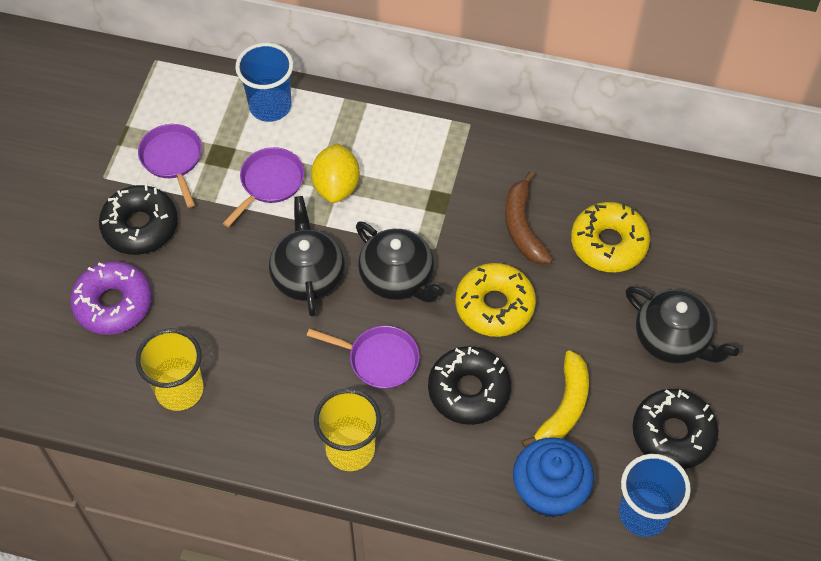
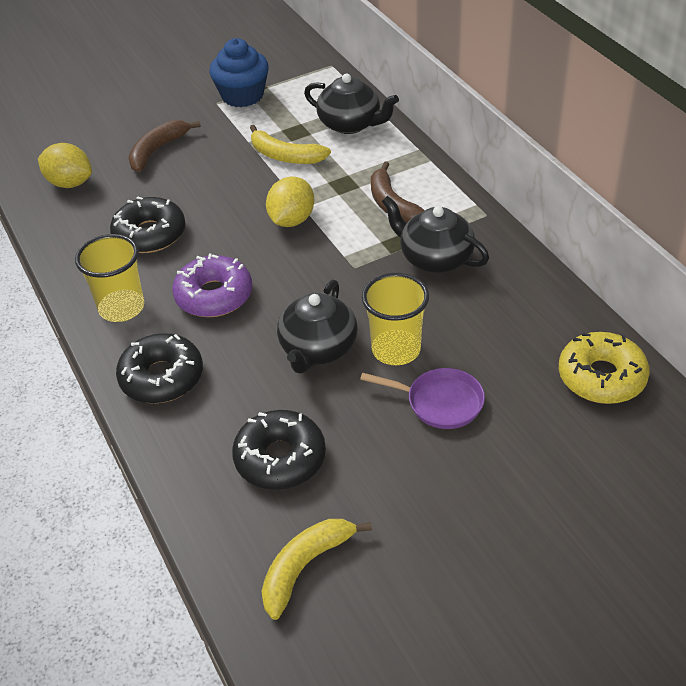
blue cup: 2 -> 0
brown banana: 1 -> 2
purple pan: 3 -> 1
yellow banana: 1 -> 2
yellow donut: 2 -> 1
yellow lemon: 1 -> 2

